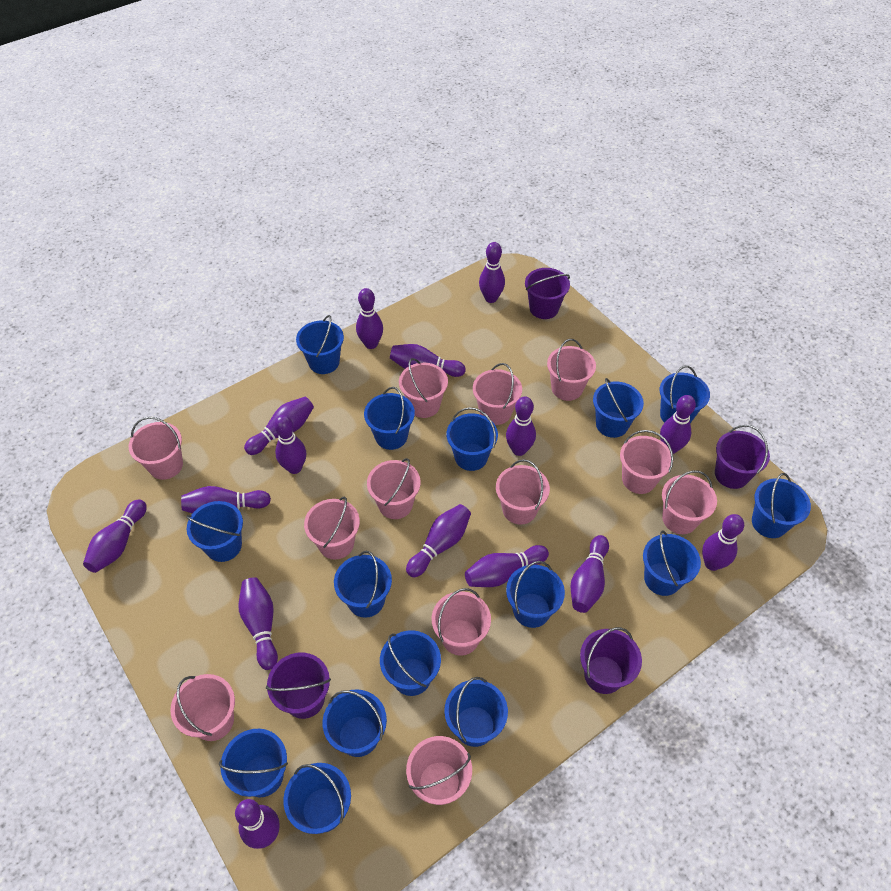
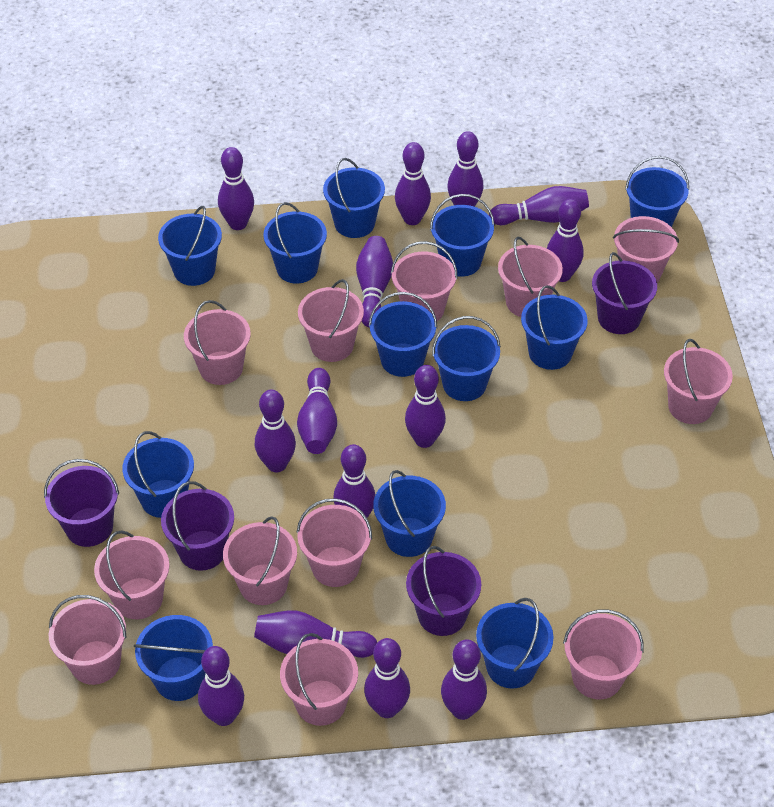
blue bucket: 15 -> 12
purple bowling pin: 15 -> 14

